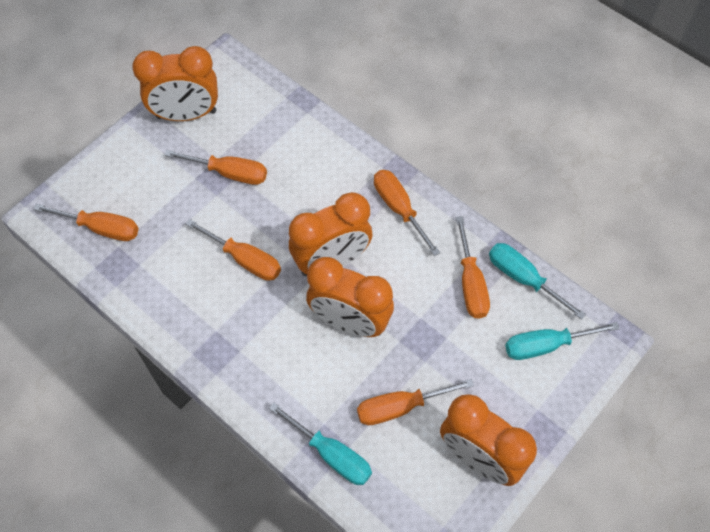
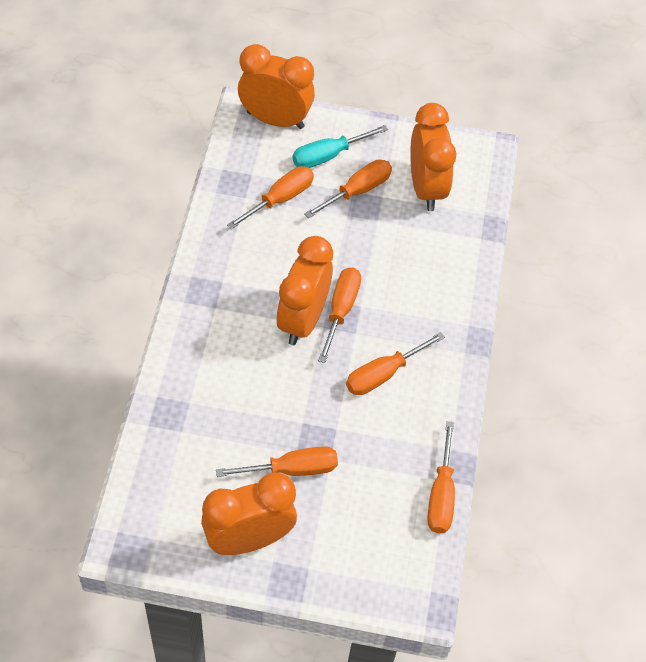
turquoise screwdriver: 3 -> 1

